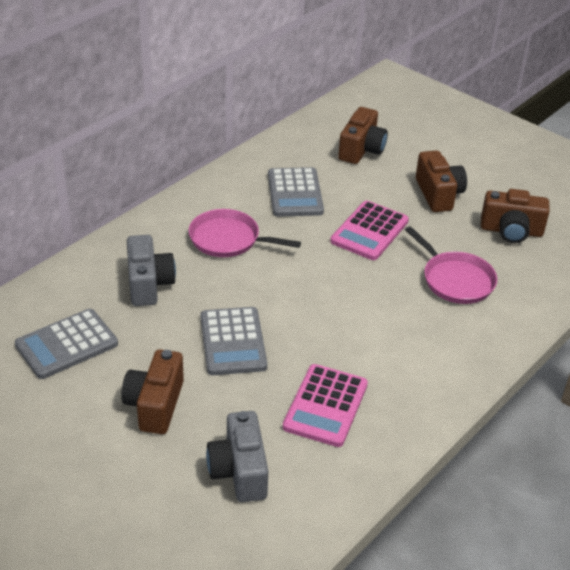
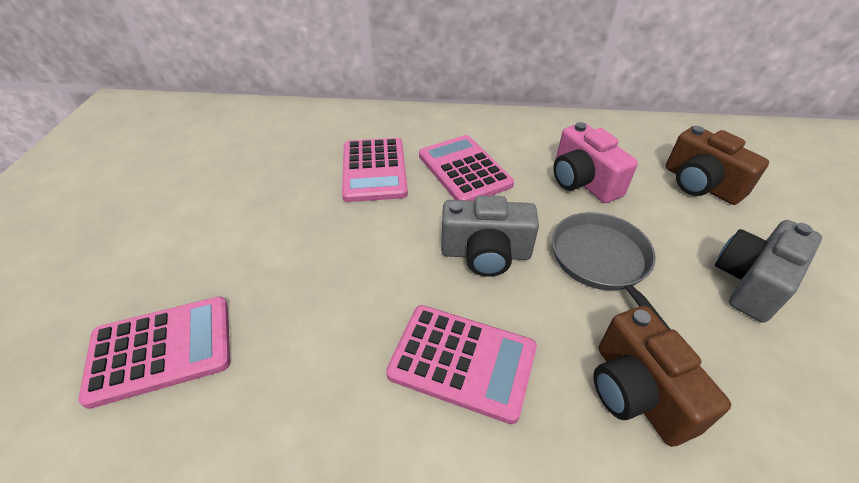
brown camera: 4 -> 2
grey calculator: 3 -> 0
grey pan: 0 -> 1
pink calculator: 2 -> 4
pink camera: 0 -> 1
pink pan: 2 -> 0

